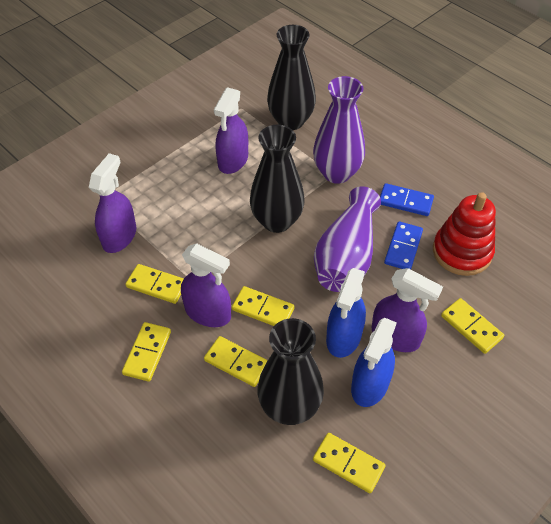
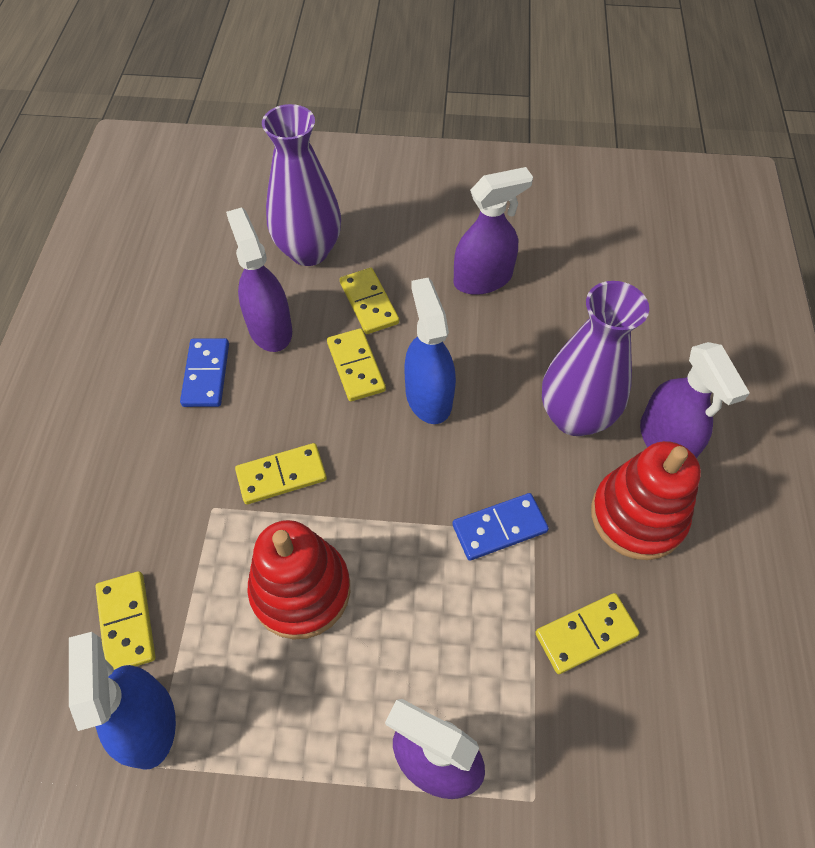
black vase: 3 -> 0
red stacking toy: 1 -> 2
yellow domino: 6 -> 5

